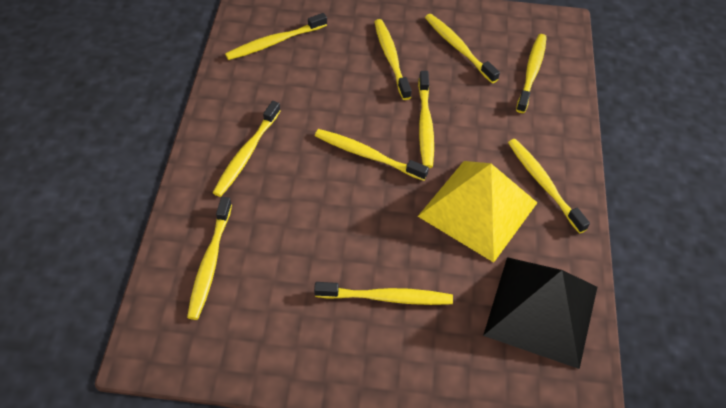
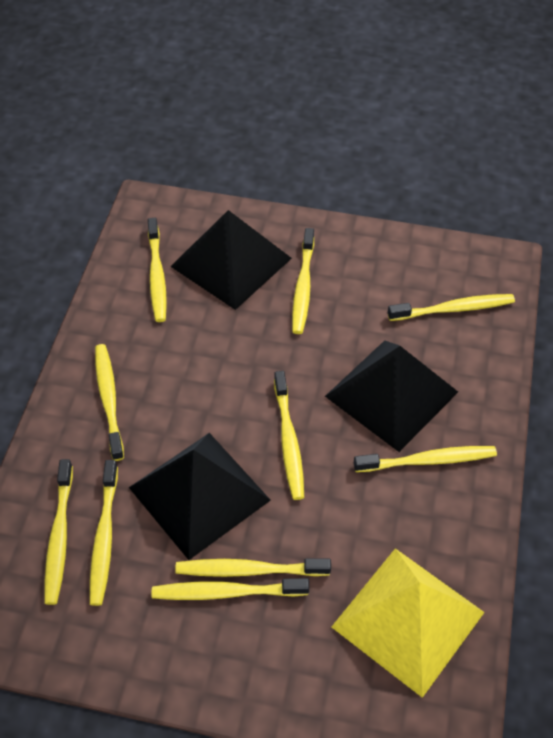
black pyramid: 1 -> 3

